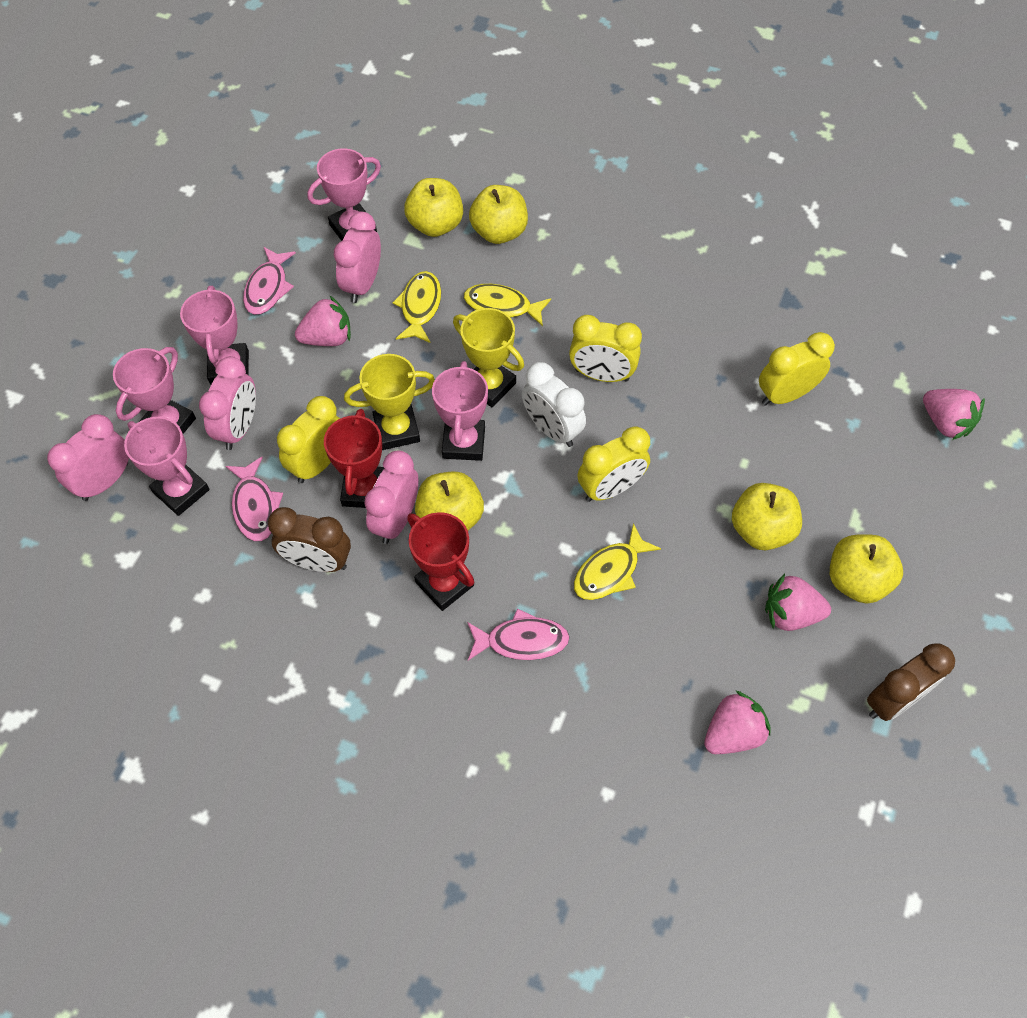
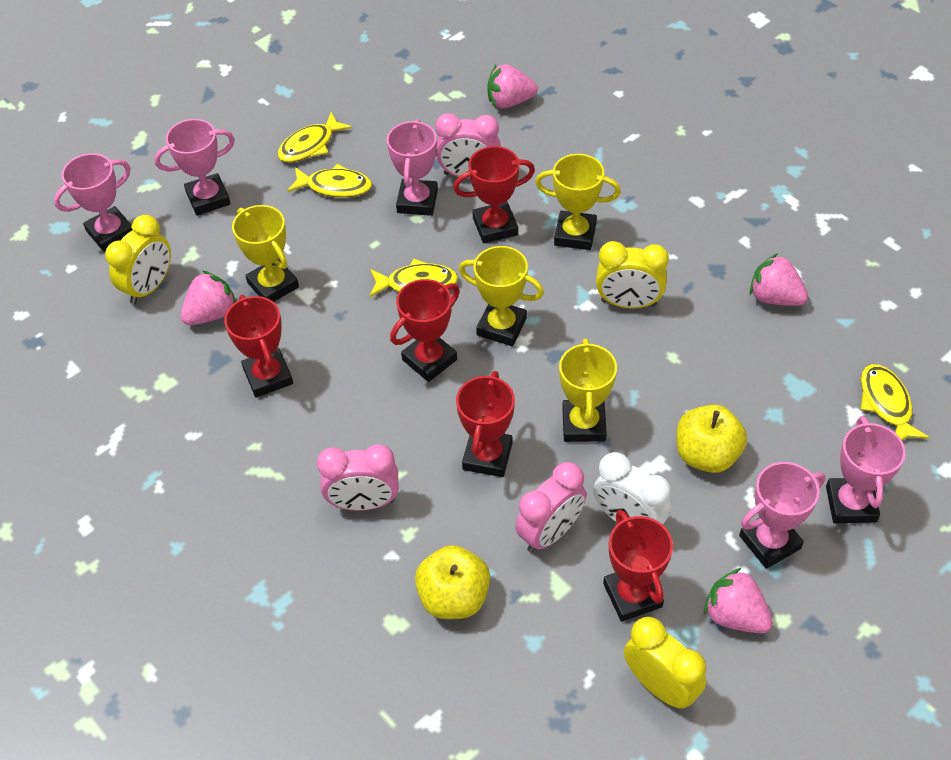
brown clock: 2 -> 0
pink clock: 4 -> 3
pink fish: 3 -> 0
red trophy: 2 -> 5
yellow apple: 5 -> 2
yellow clock: 4 -> 3
yellow fish: 3 -> 4
yellow trophy: 2 -> 4

